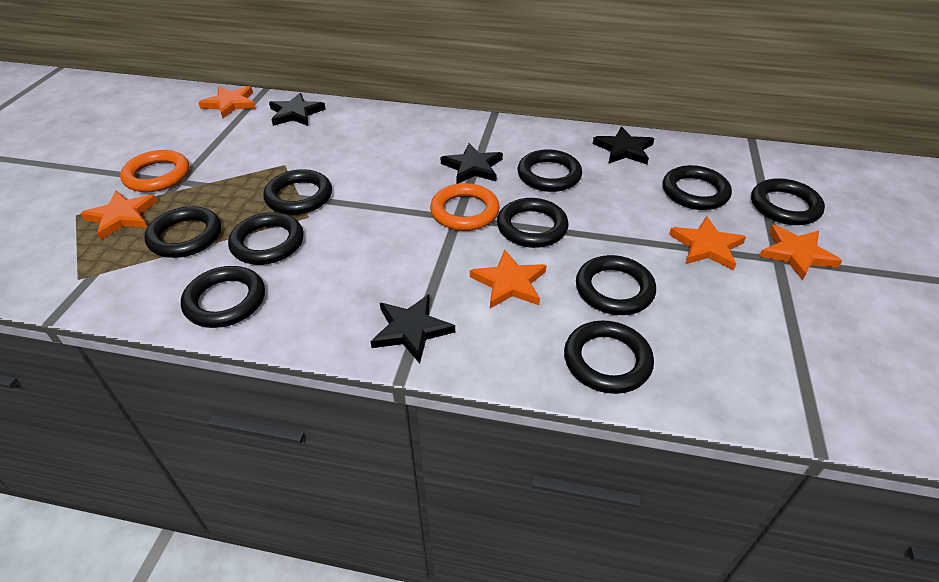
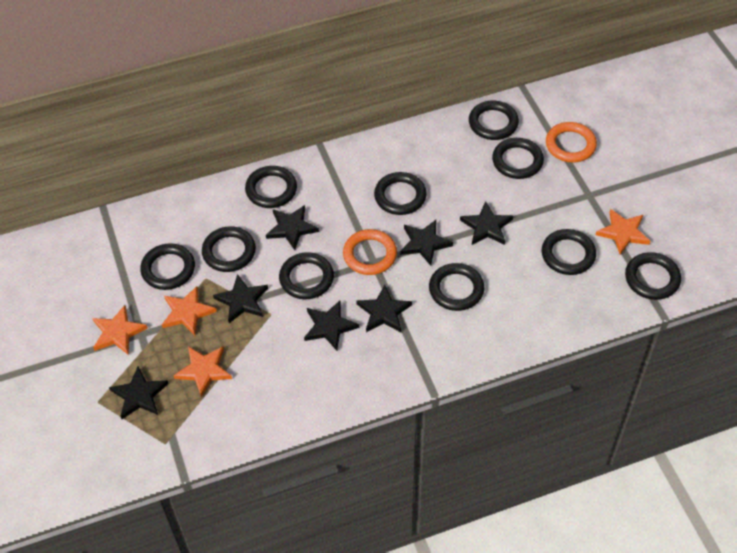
black star: 4 -> 7
orange star: 5 -> 4

